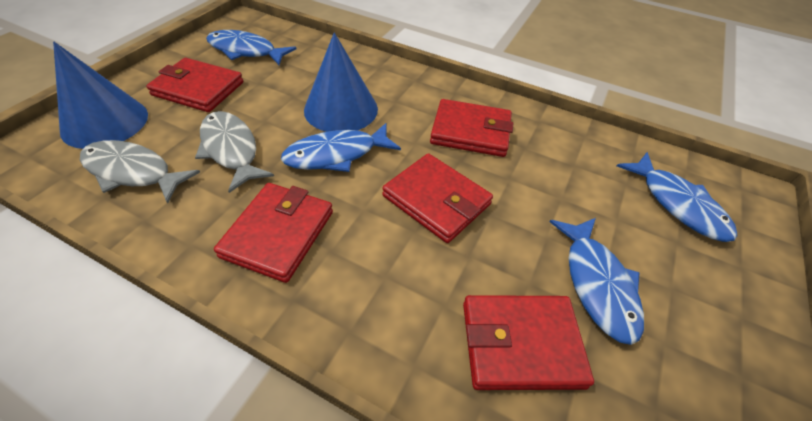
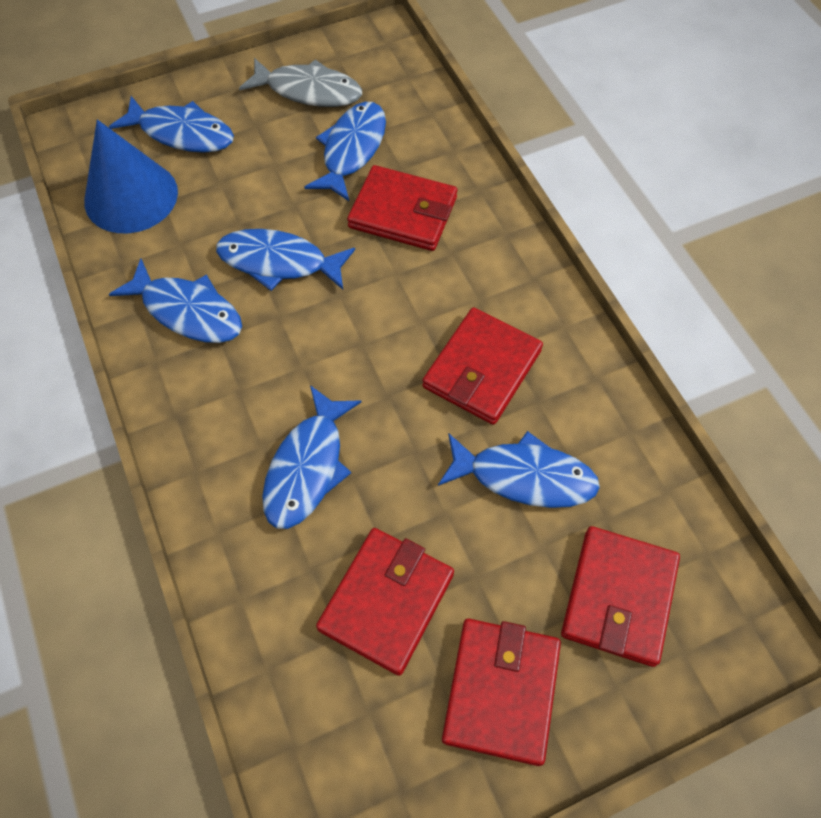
blue cone: 2 -> 1
blue fish: 4 -> 6
grey fish: 2 -> 1

